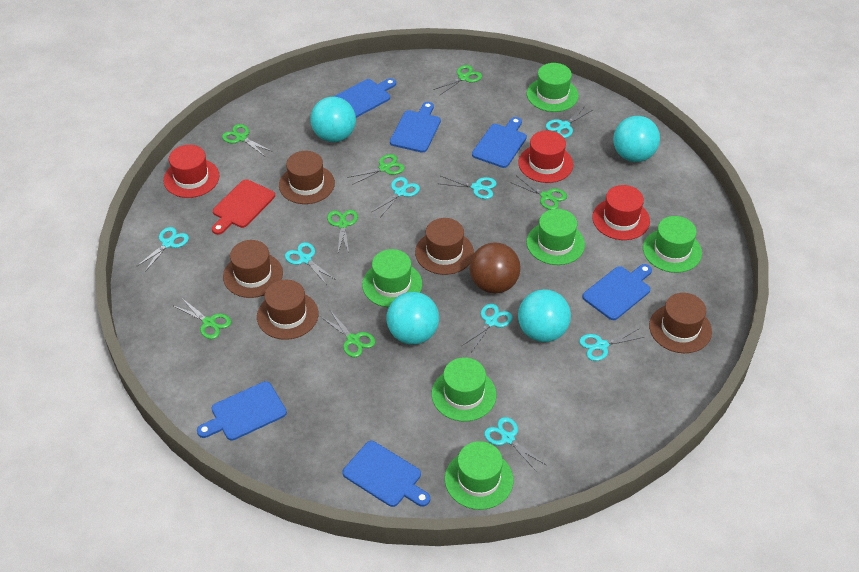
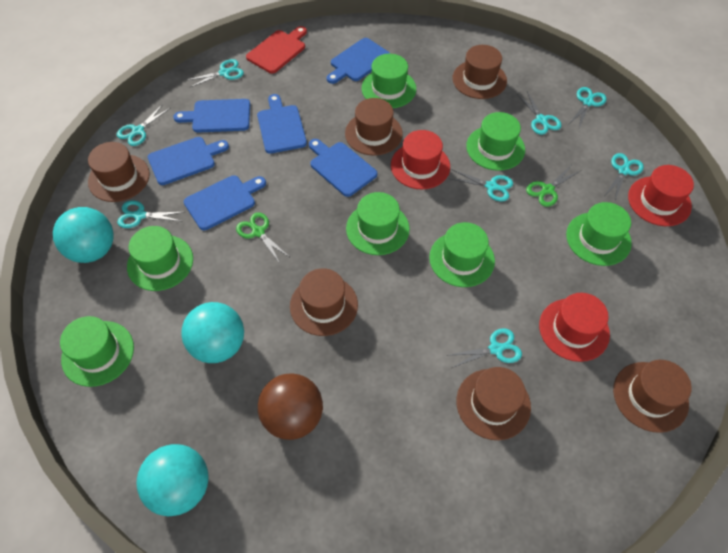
brown hat: 5 -> 6
green hat: 6 -> 7
green scissors: 7 -> 2
turquoise ball: 4 -> 3

